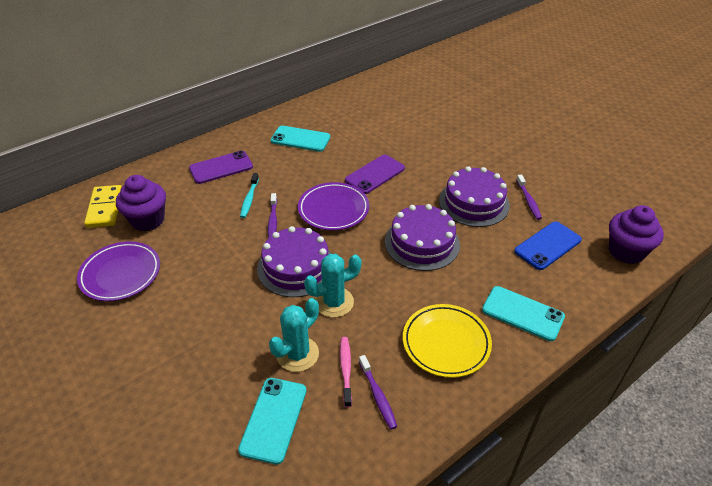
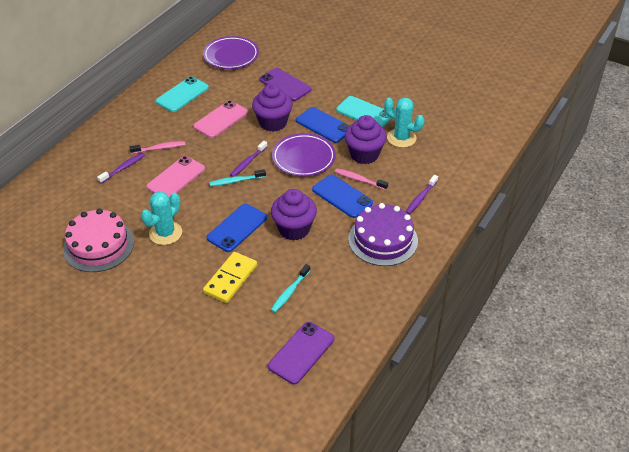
blue phone: 1 -> 3
pink cake: 0 -> 1
pink phone: 0 -> 2
pink toothbrush: 1 -> 2
purple cake: 3 -> 1
purple cupcake: 2 -> 3
turquoise phone: 3 -> 2
turquoise toothbrush: 1 -> 2
yellow plate: 1 -> 0

